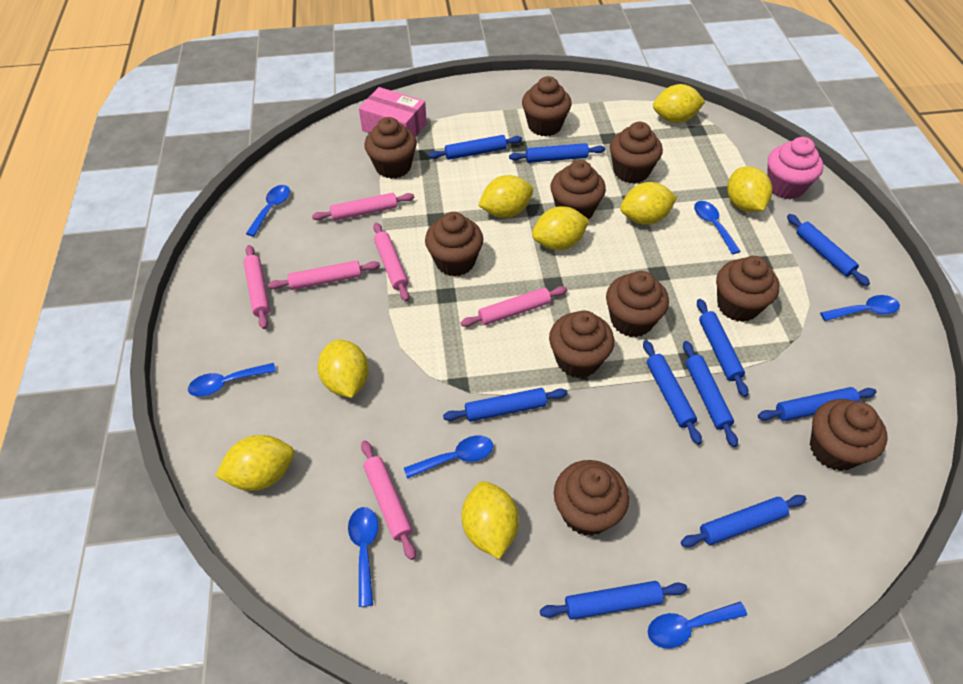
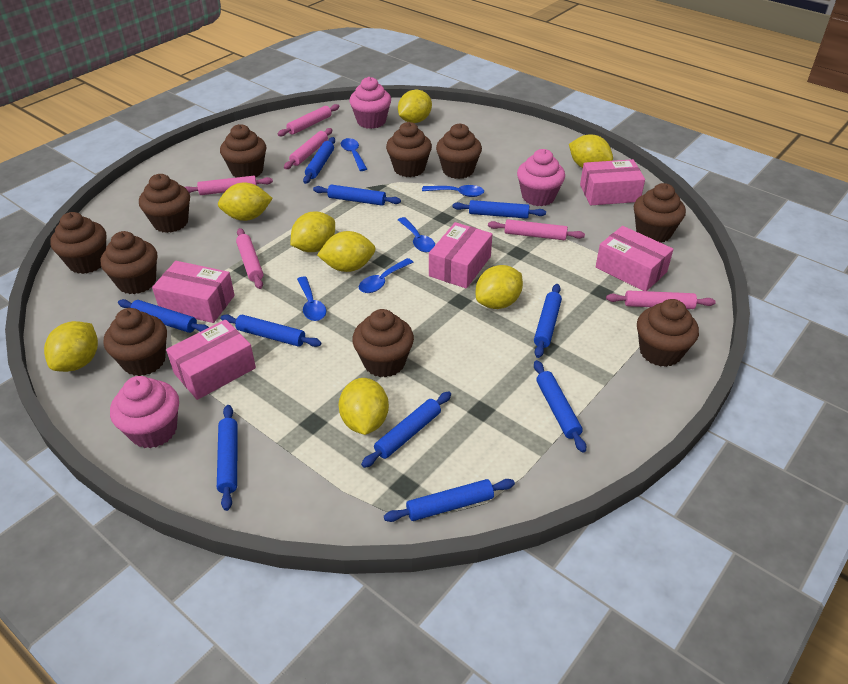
blue spoon: 7 -> 5
pink box: 1 -> 5
pink cupcake: 1 -> 3

